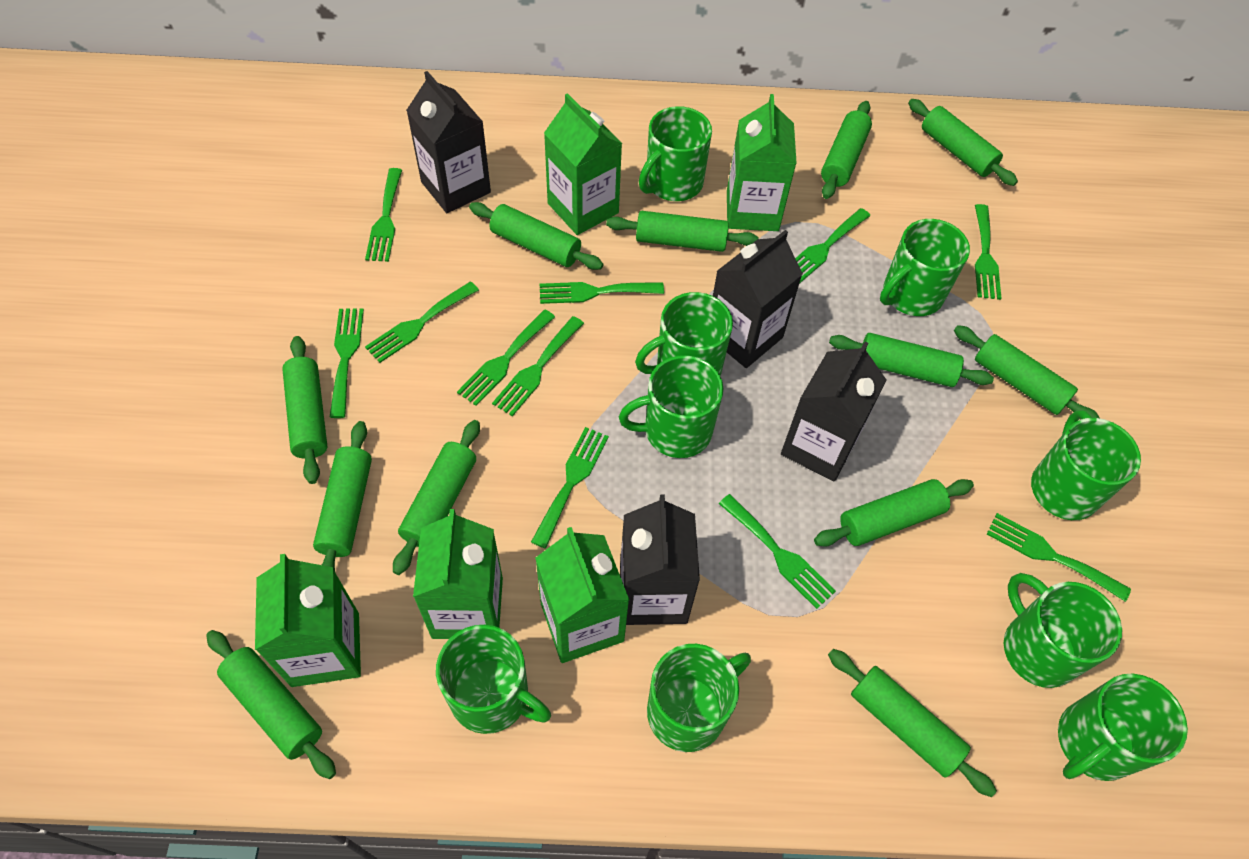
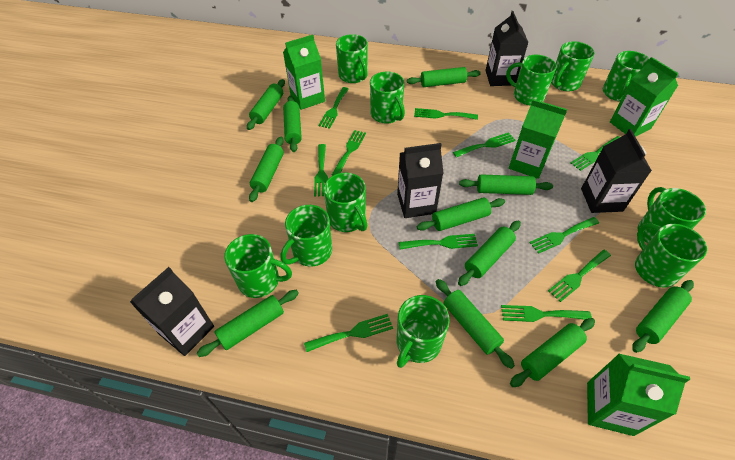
green carton: 5 -> 4
green mug: 9 -> 11
green rolling pin: 12 -> 11

